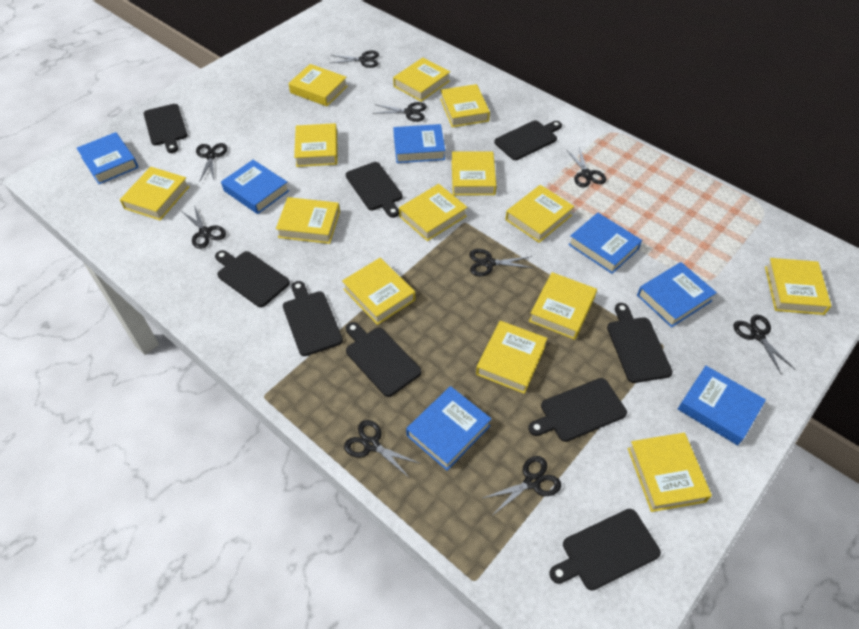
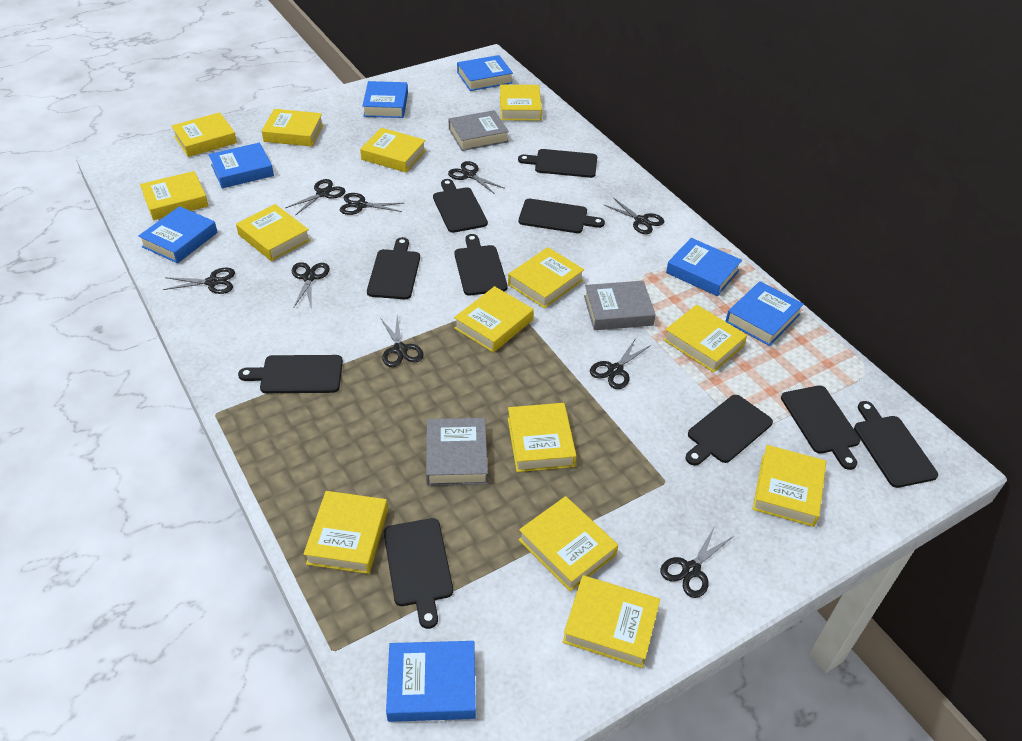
black cutting board: 9 -> 10
grey book: 0 -> 3

